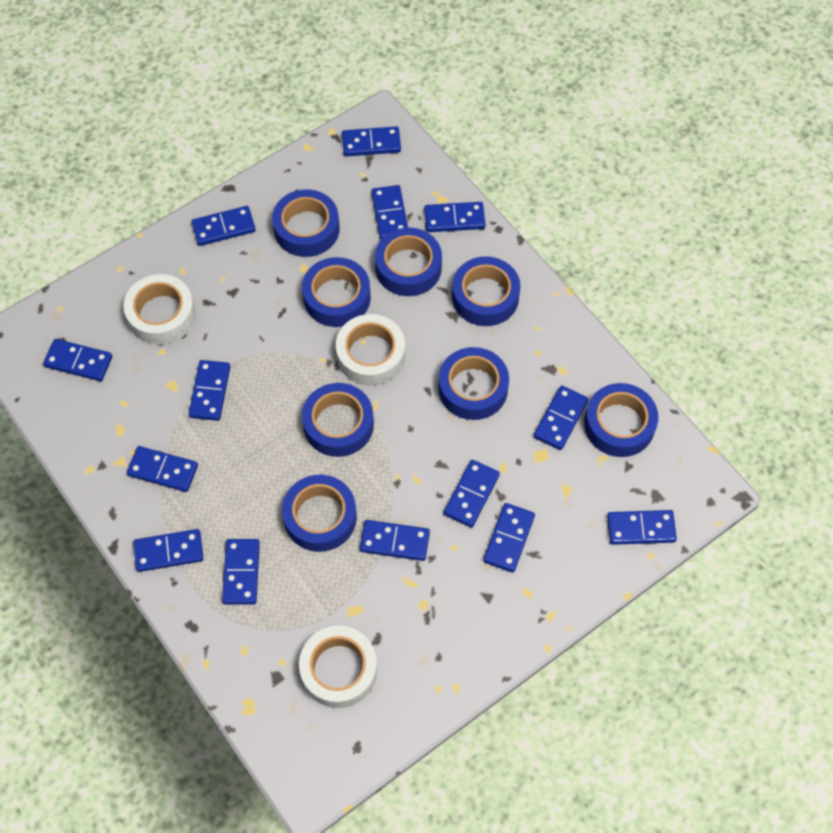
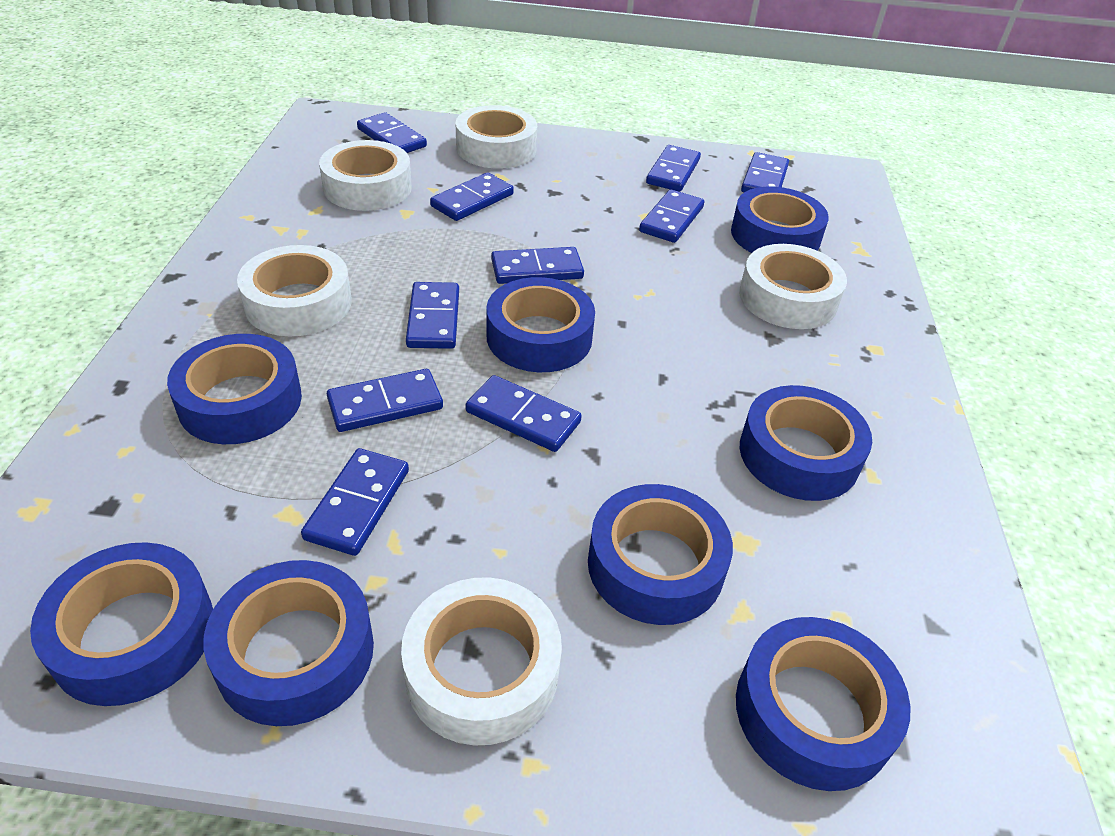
blue domino: 14 -> 10
white tape: 3 -> 5

